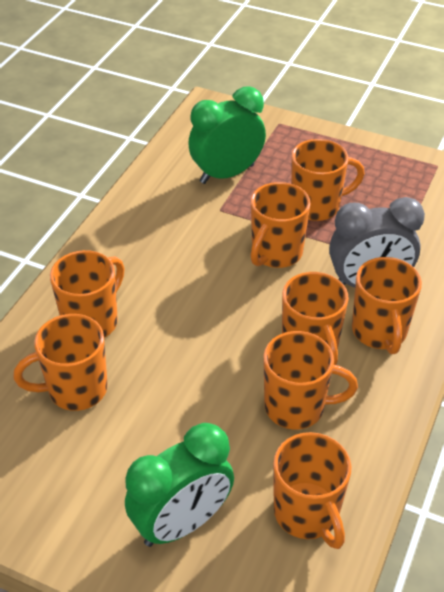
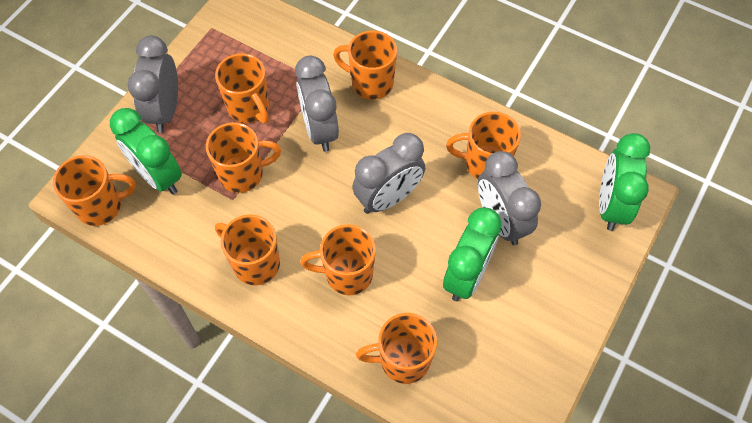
green clock: 2 -> 3
grey clock: 1 -> 4

